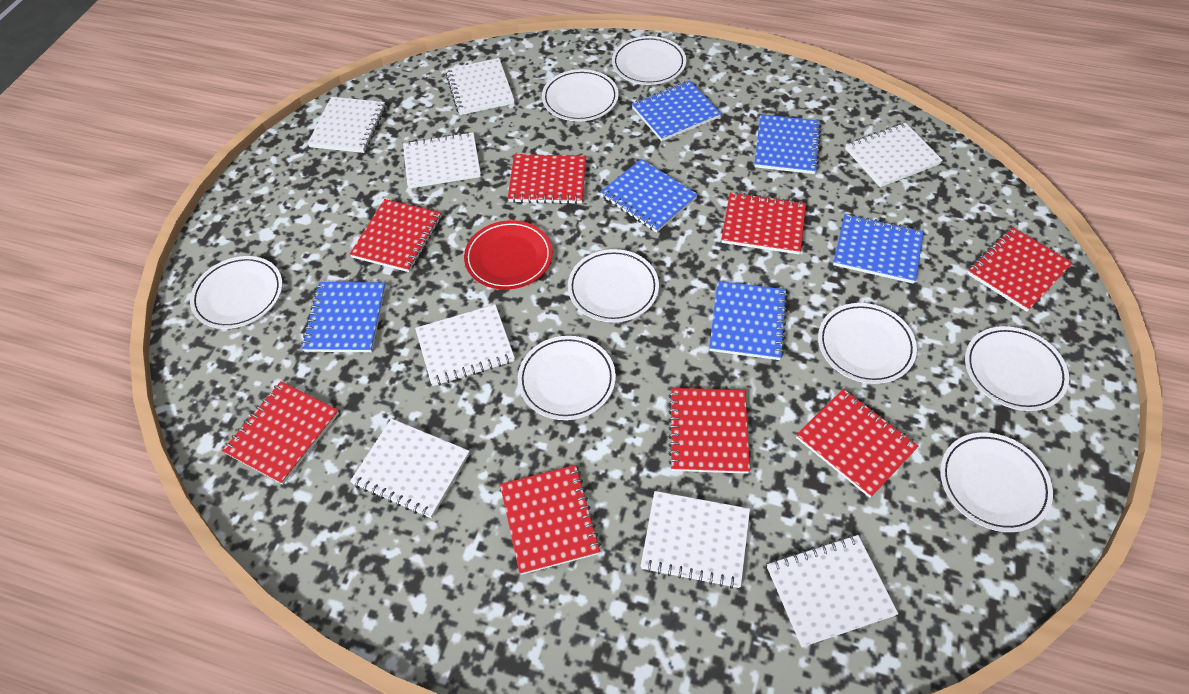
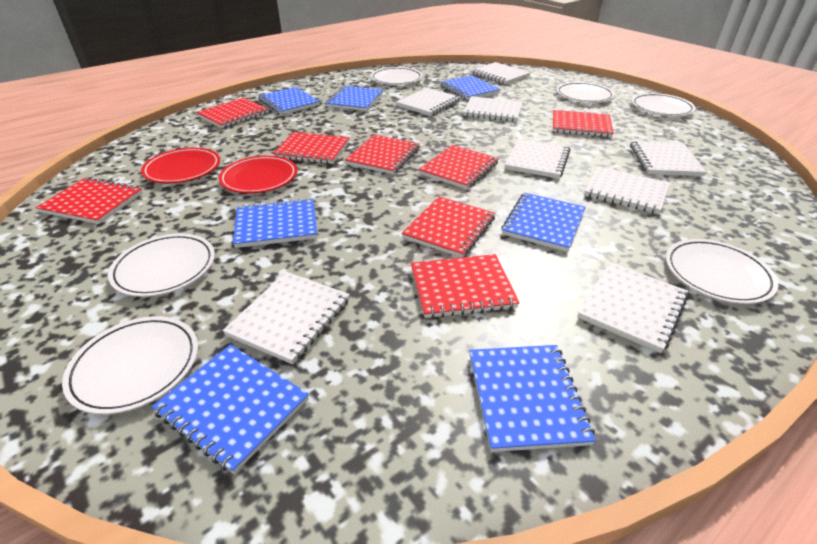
blue notebook: 6 -> 7
red plate: 1 -> 2
white plate: 8 -> 6

